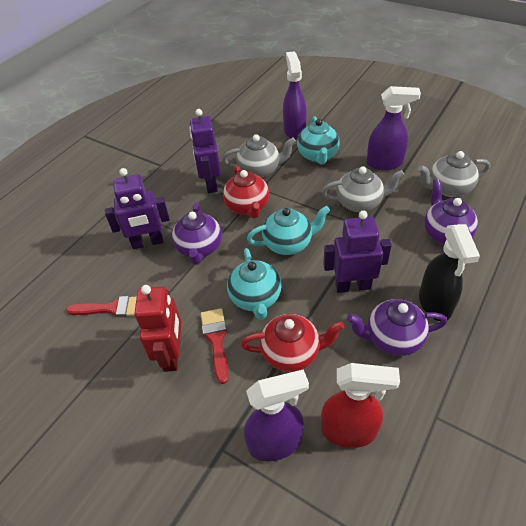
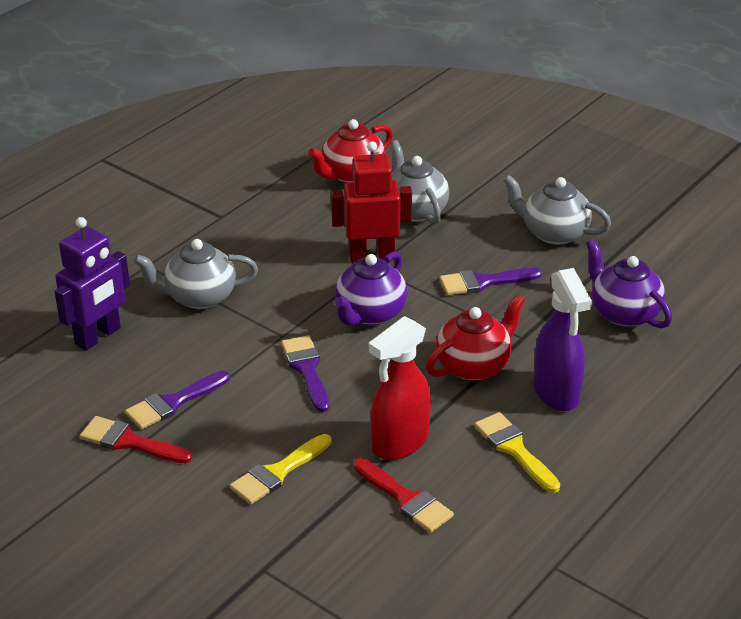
black spray bottle: 1 -> 0
purple brush: 0 -> 3
purple robot: 3 -> 1
purple spray bottle: 3 -> 1
purple teapot: 3 -> 2
turquoise teapot: 3 -> 0
yellow brush: 0 -> 2

